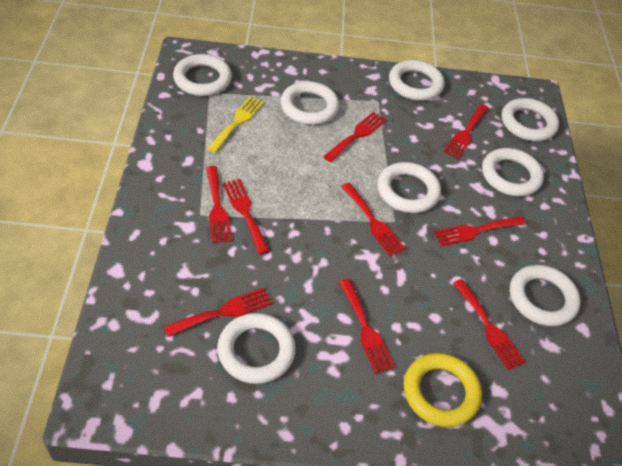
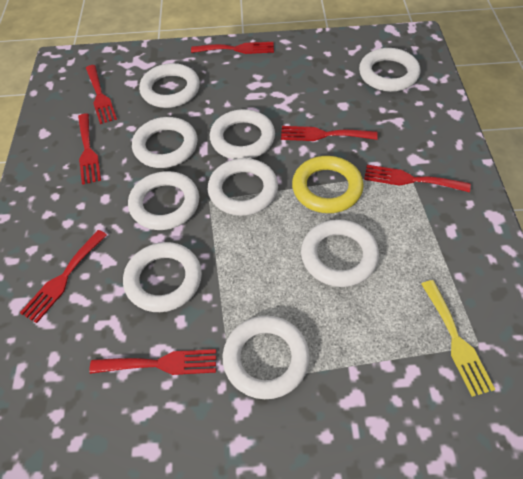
red fork: 9 -> 7
white ring: 8 -> 9

